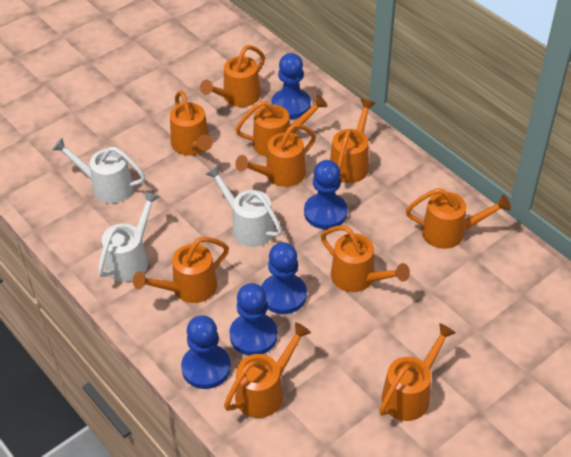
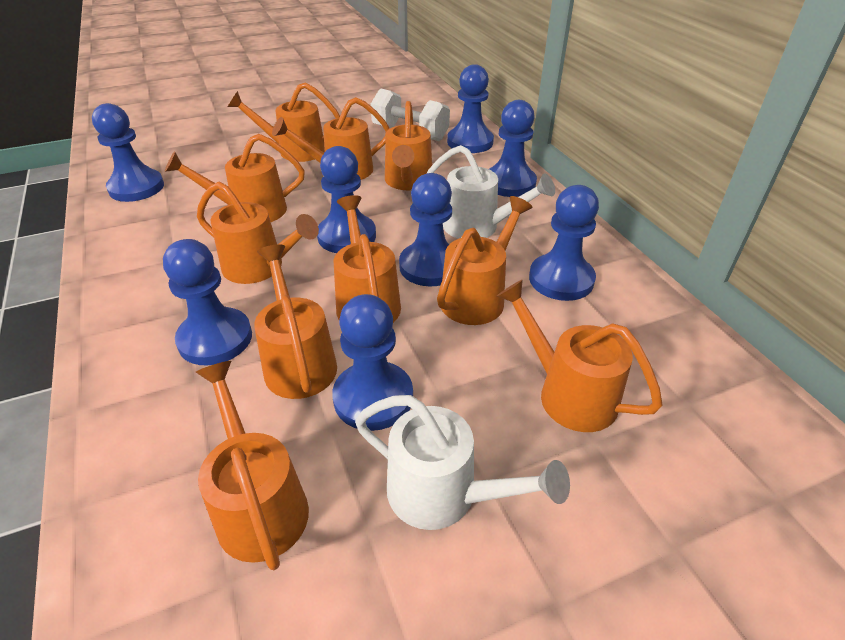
blue pawn: 5 -> 8
white dumbbell: 0 -> 1
white watering can: 3 -> 2

